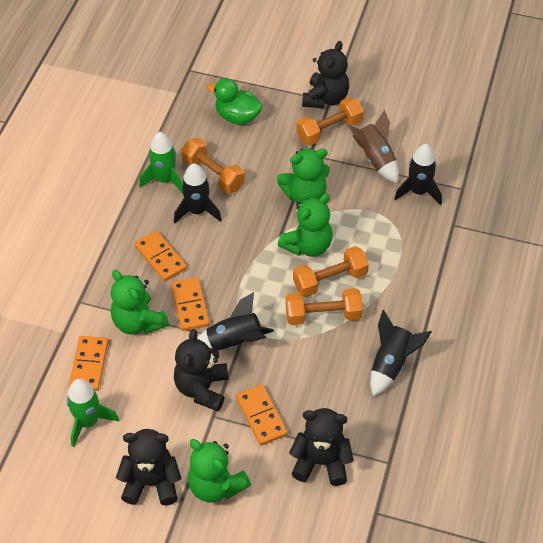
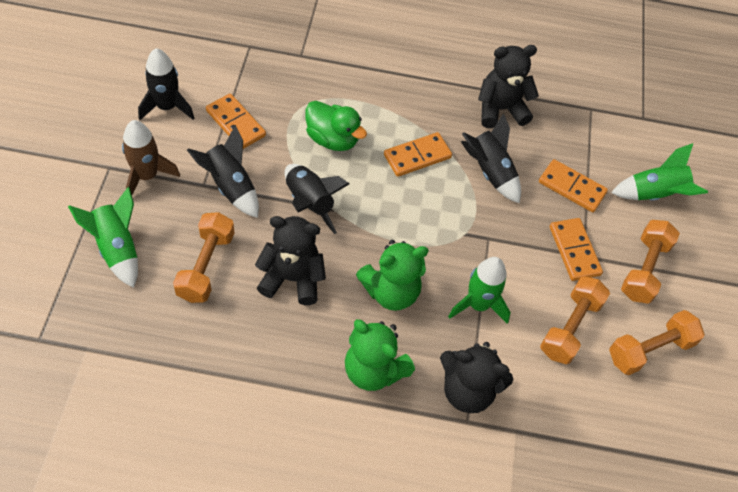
black teddy bear: 4 -> 3
green rocket: 2 -> 3
green teddy bear: 4 -> 2

